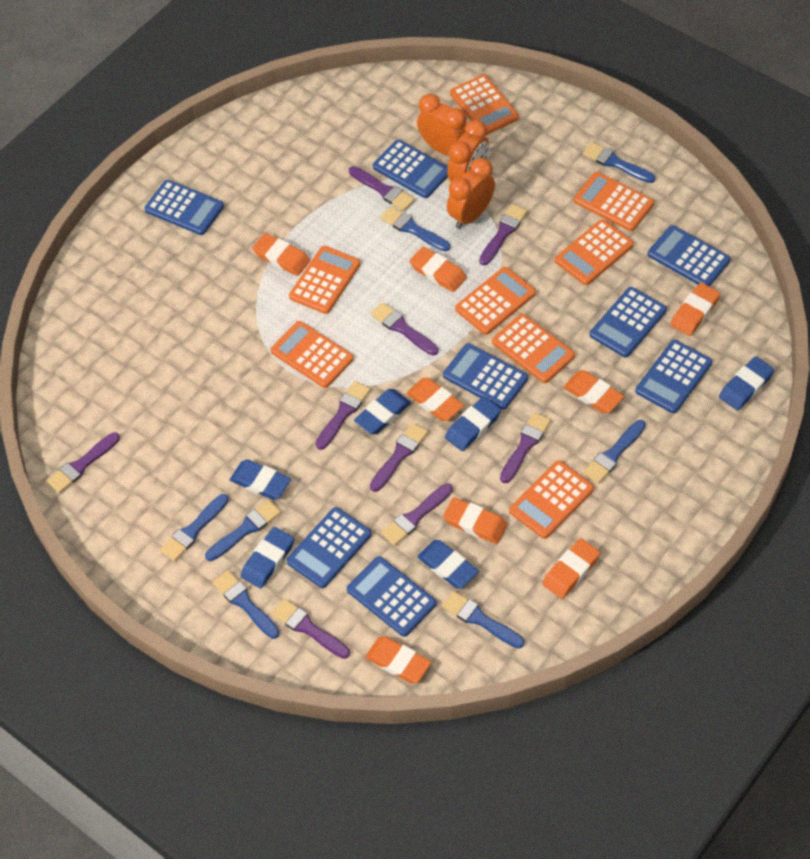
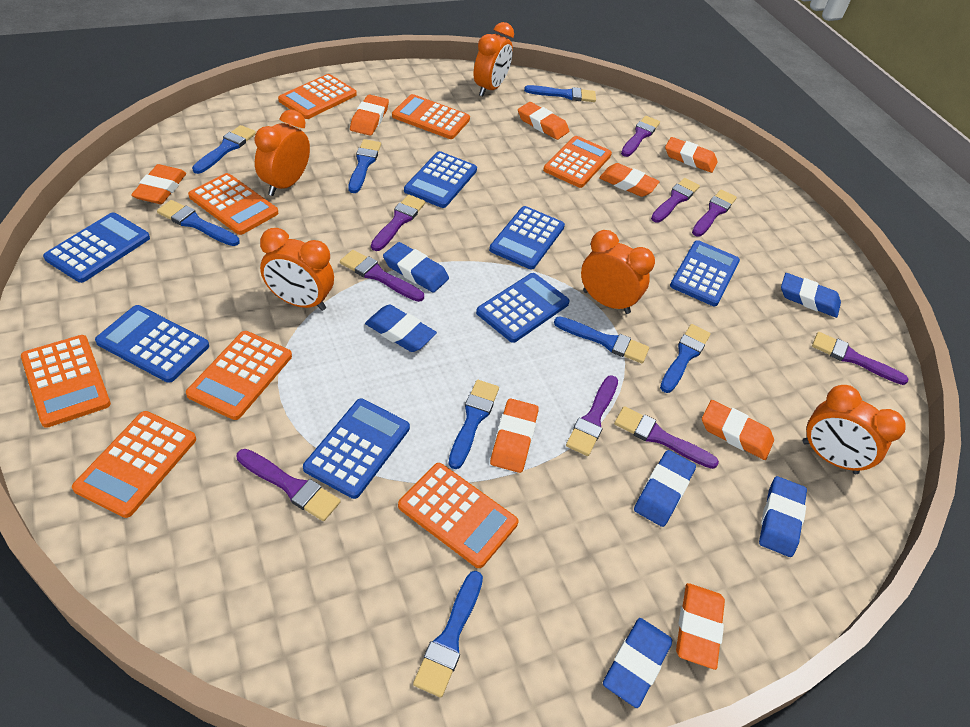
blue brush: 7 -> 8
blue calculator: 8 -> 7
orange clock: 3 -> 5

